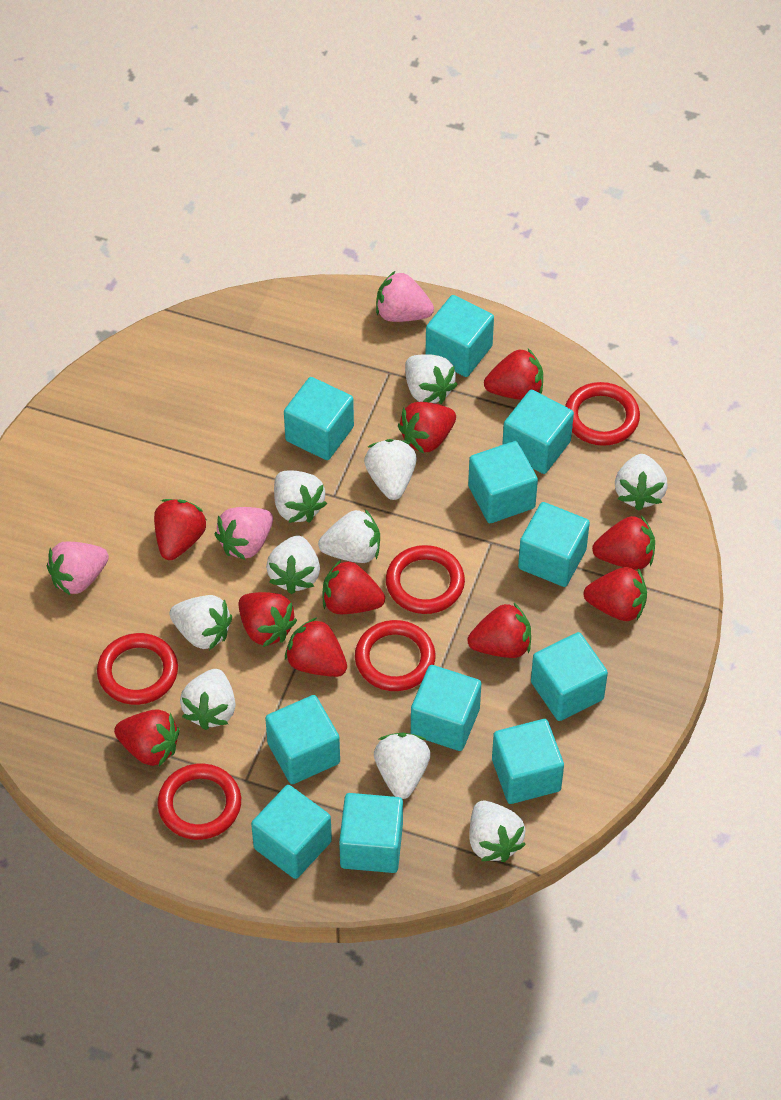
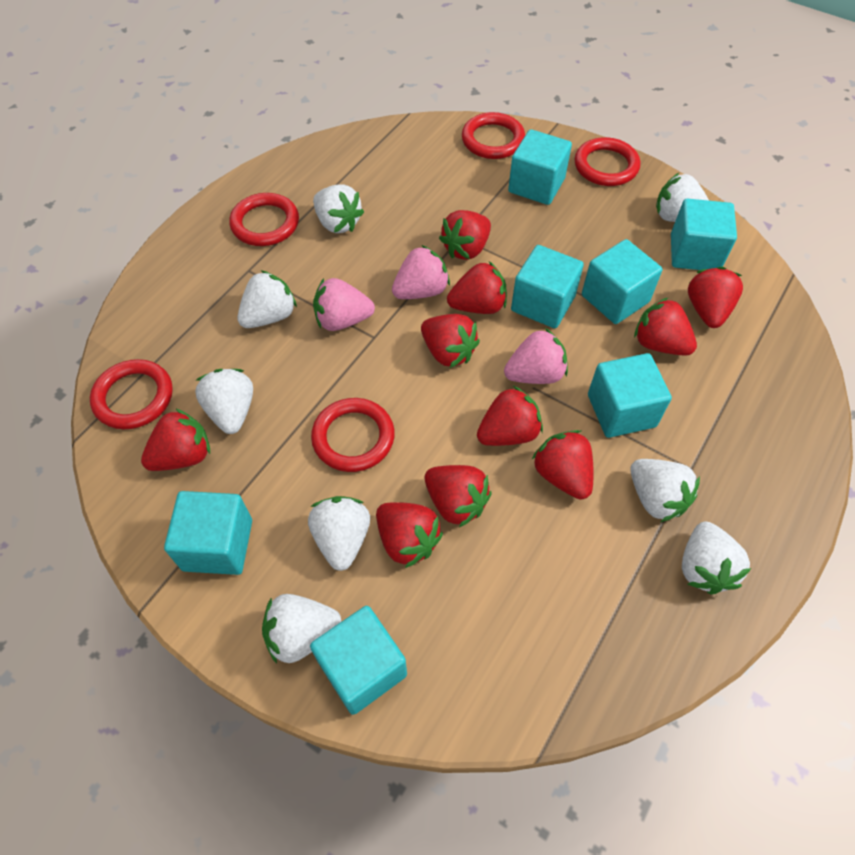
turquoise cube: 11 -> 7
white strawberry: 10 -> 8

